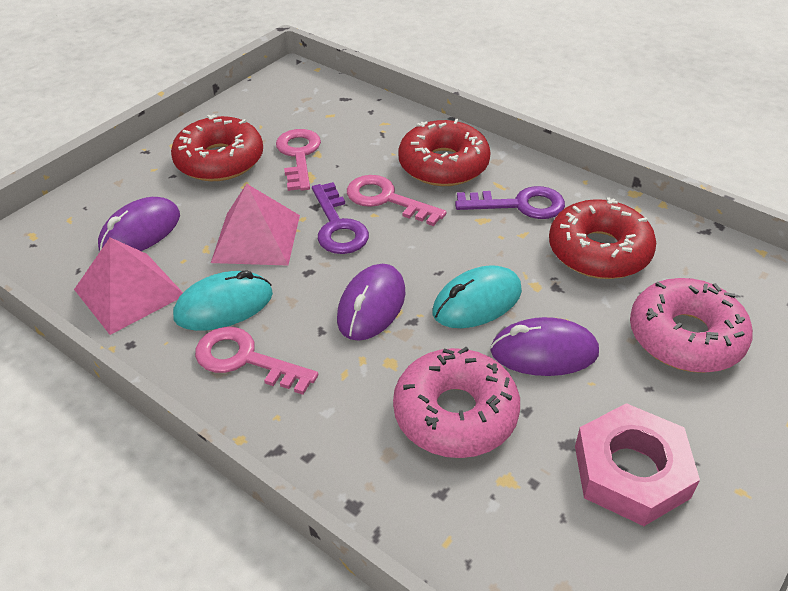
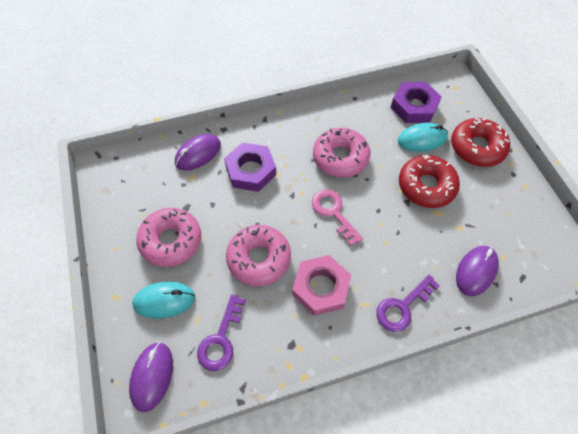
pink donut: 2 -> 3
pink key: 3 -> 1
pink pyramid: 2 -> 0
purple nut: 0 -> 2
red donut: 3 -> 2

